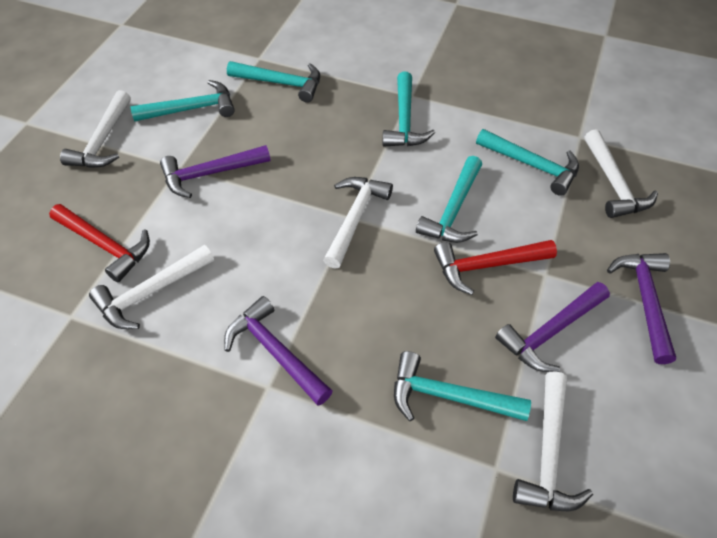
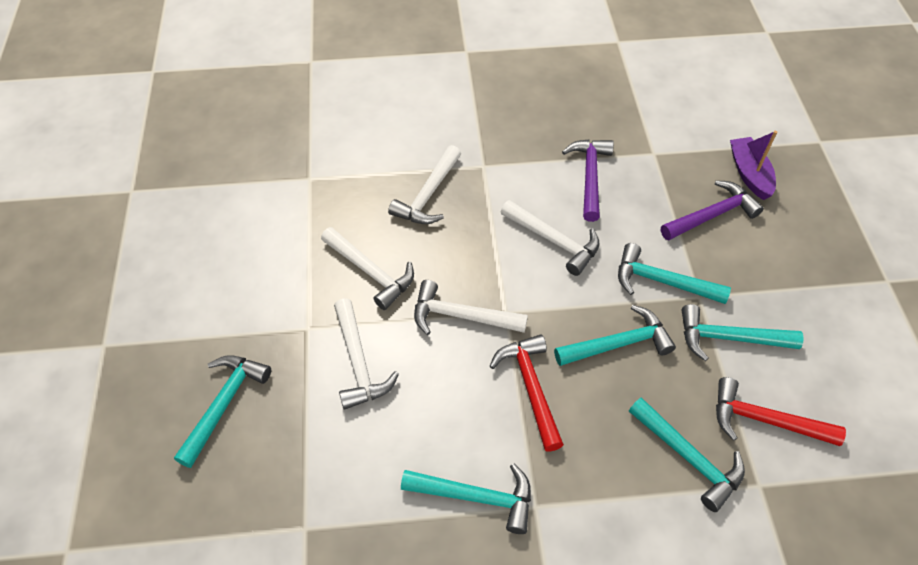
purple boat: 0 -> 1
purple hammer: 4 -> 2

